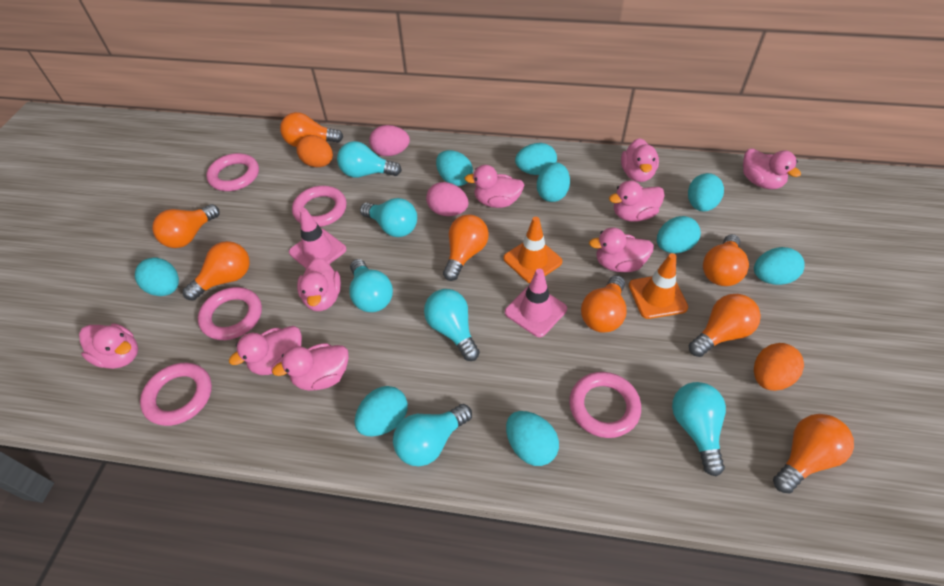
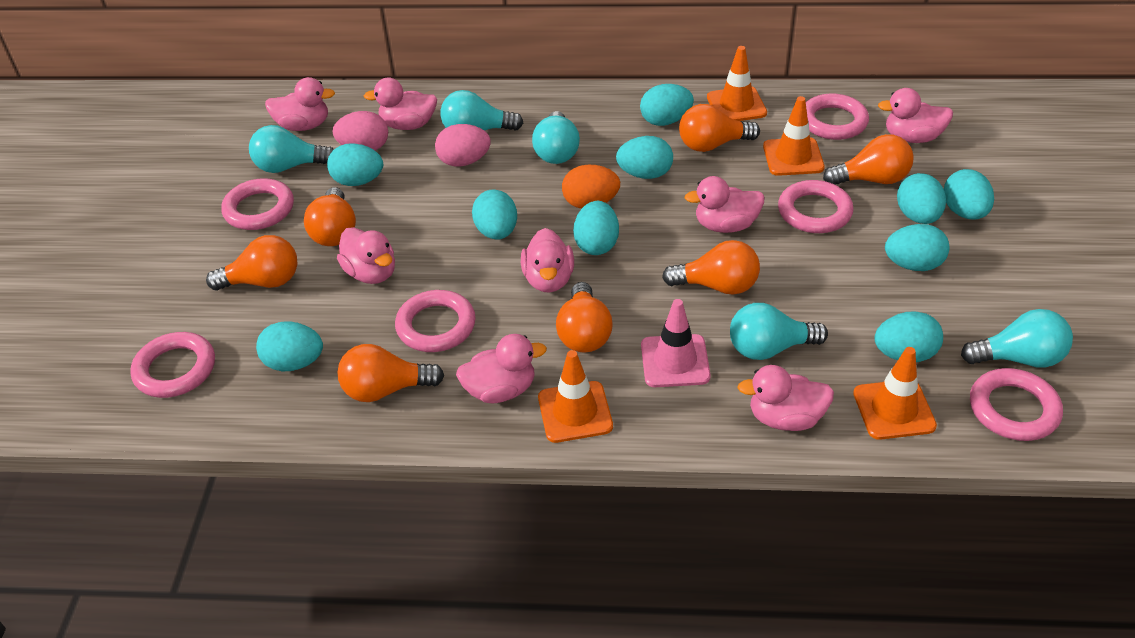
orange egg: 2 -> 1
orange light bulb: 8 -> 7
orange traffic cone: 2 -> 4
pink duck: 9 -> 8
pink ring: 5 -> 6
pink traffic cone: 2 -> 1
turquoise egg: 9 -> 10
turquoise light bulb: 6 -> 5

